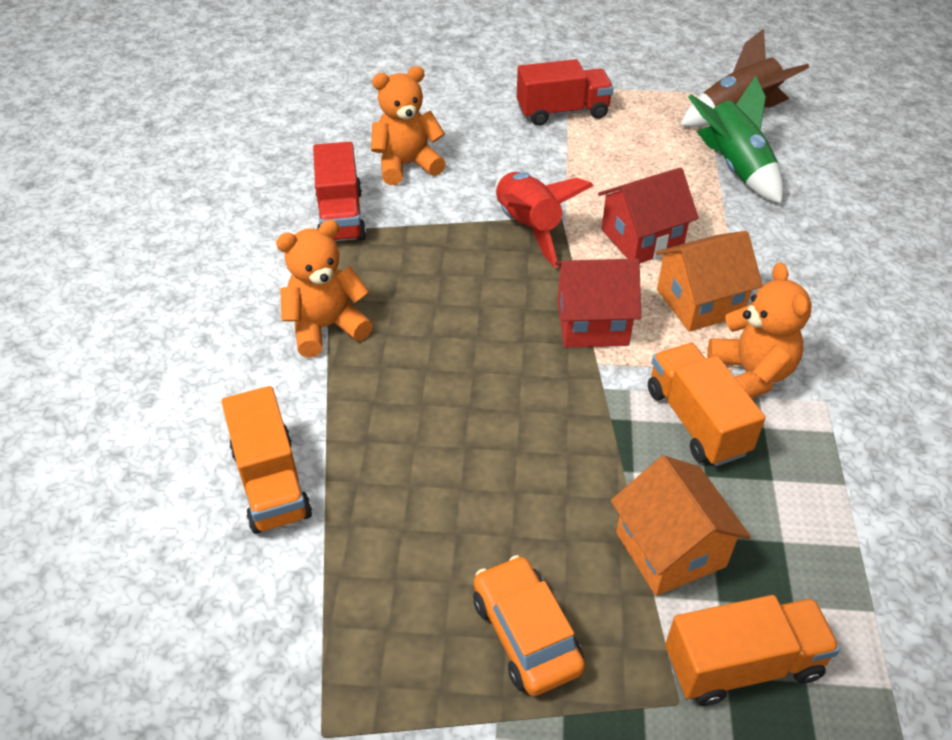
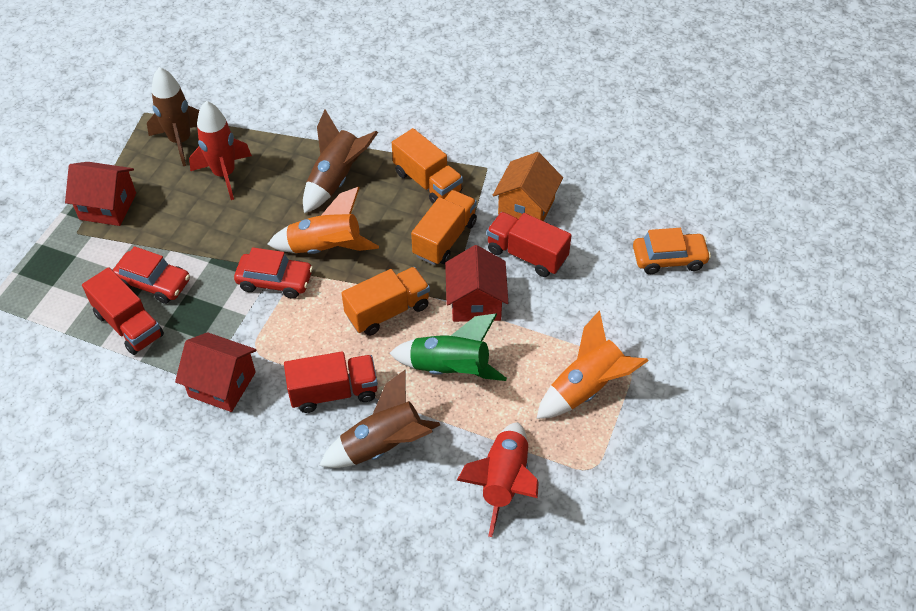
brown rocket: 1 -> 3
orange house: 2 -> 1
orange rocket: 0 -> 2
orange teddy bear: 3 -> 0
red car: 0 -> 2
red house: 2 -> 3
red rocket: 1 -> 2
red truck: 2 -> 3

